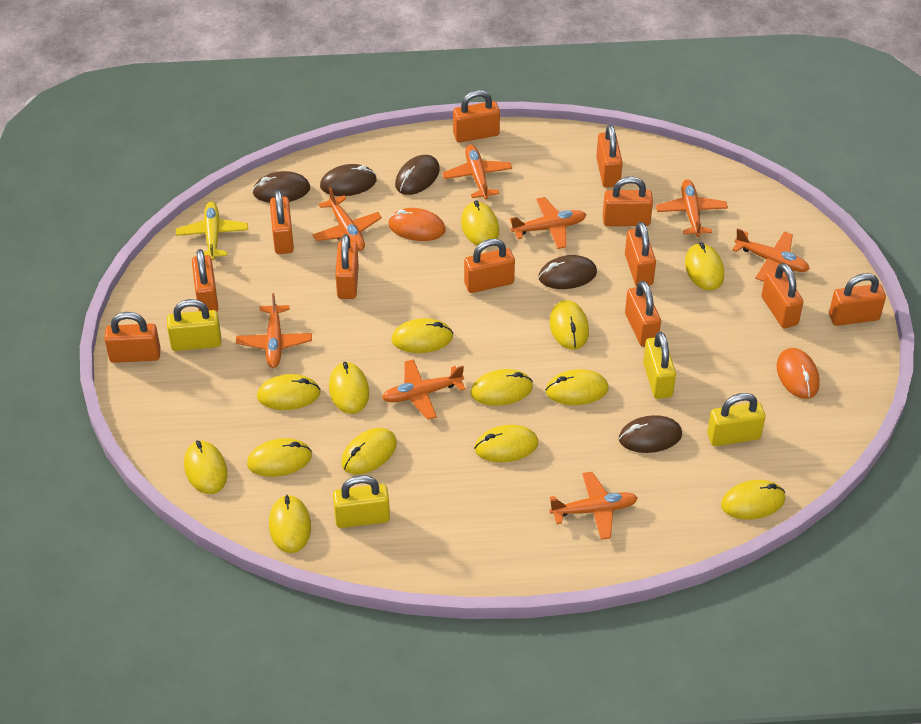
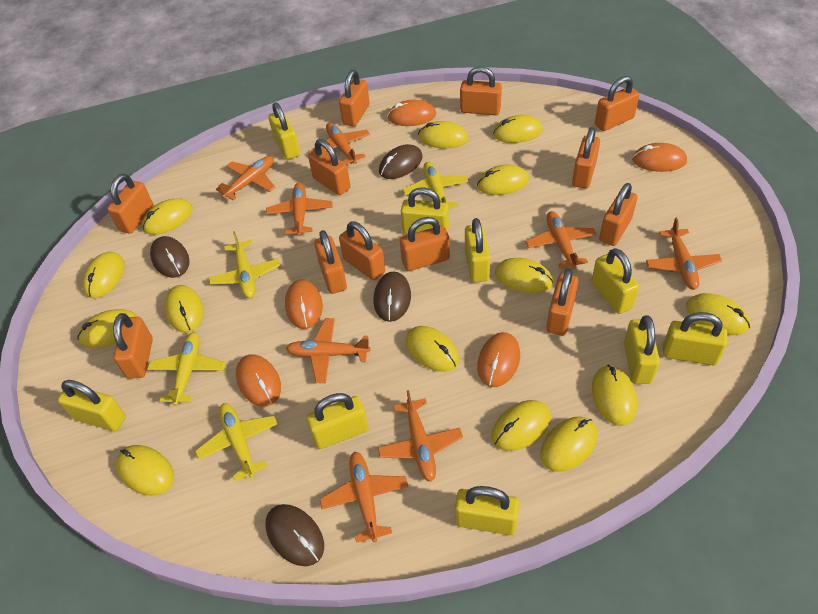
brown mouse: 5 -> 4
orange mouse: 2 -> 5
yellow padlock: 4 -> 9
yellow plane: 1 -> 4

